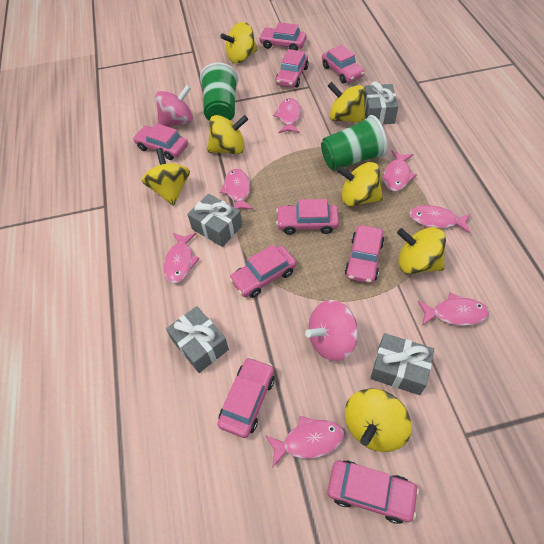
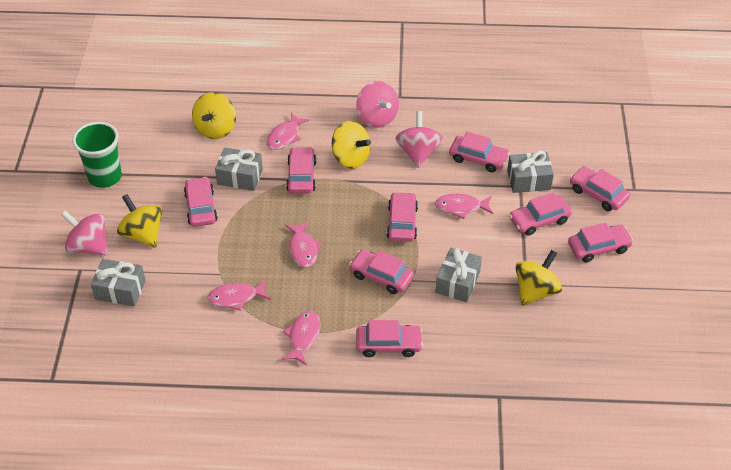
green cup: 2 -> 1
pink fish: 7 -> 5
pink spinning top: 2 -> 3
yellow spinning top: 7 -> 4

